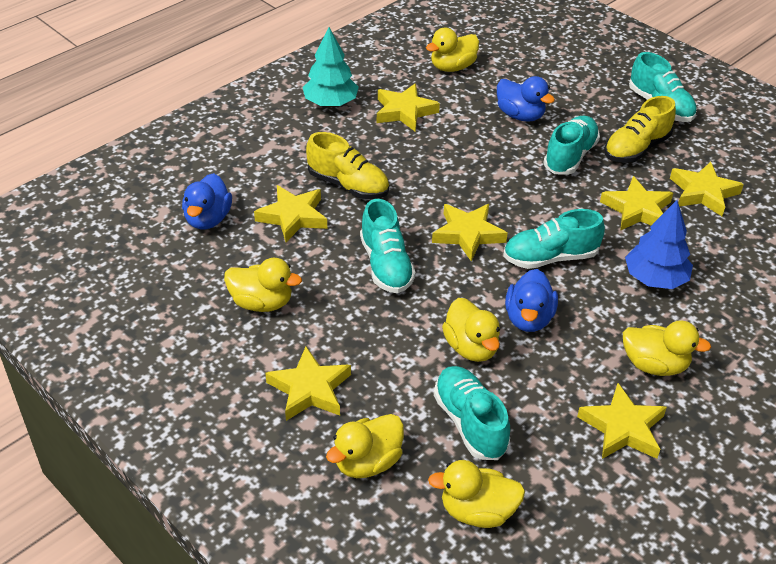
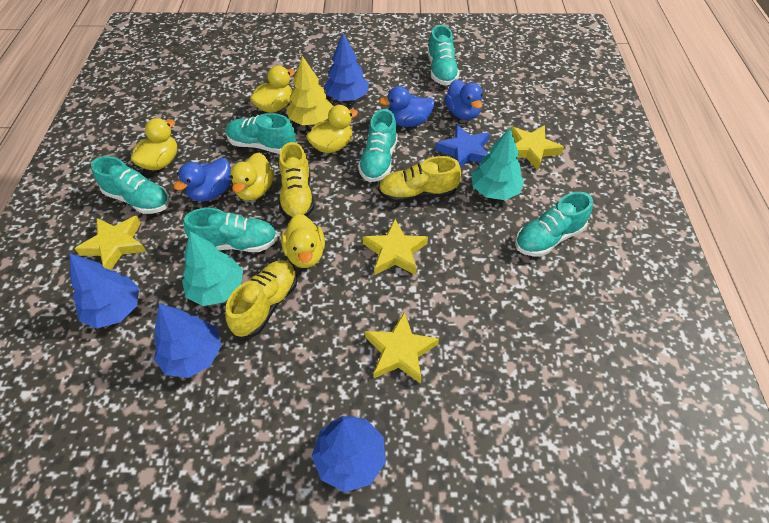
blue star: 0 -> 1
blue tree: 1 -> 4
turquoise shoe: 5 -> 6
turquoise tree: 1 -> 2
yellow duck: 6 -> 5
yellow shoe: 2 -> 3
yellow star: 7 -> 4
yellow tree: 0 -> 1

